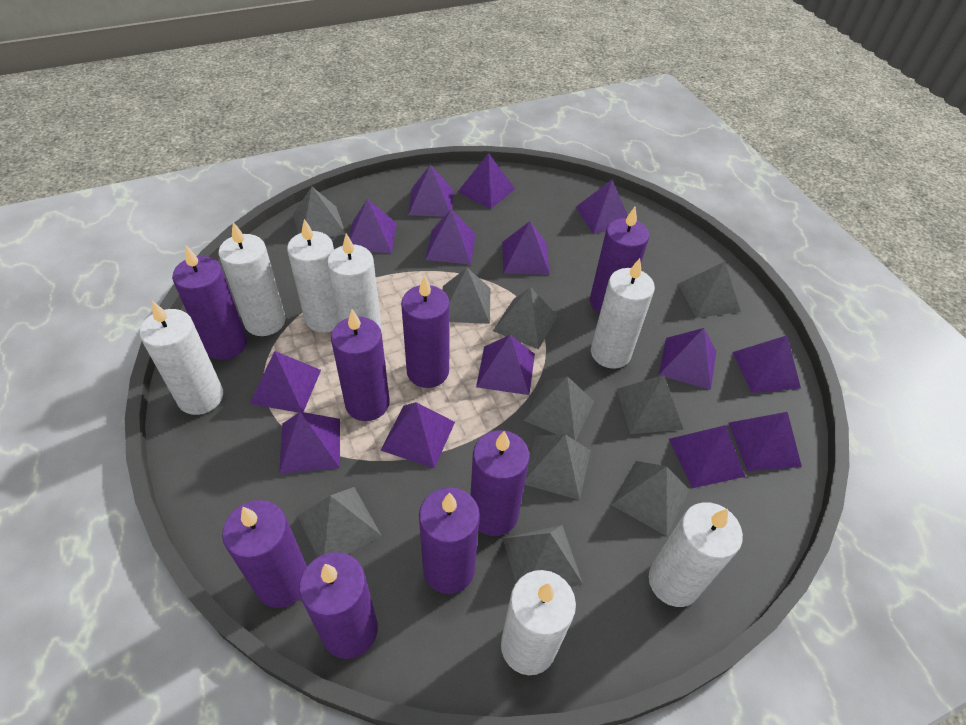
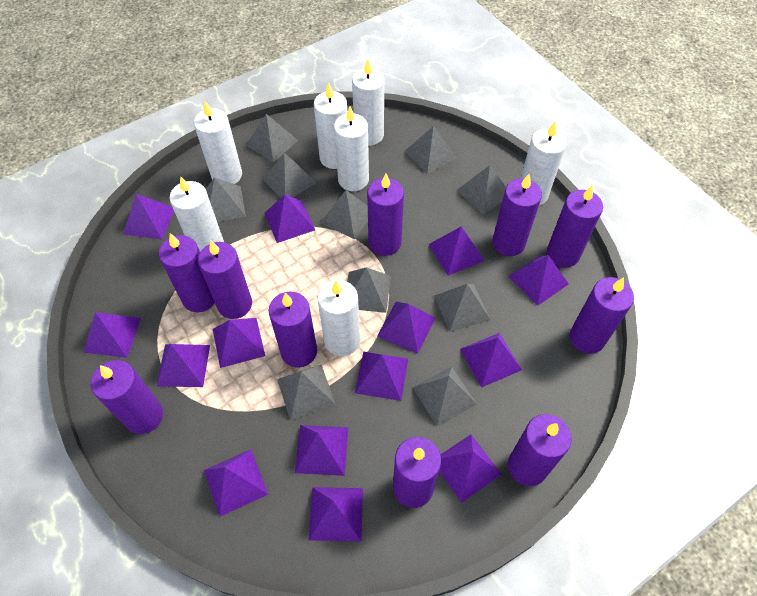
purple candle: 8 -> 10

